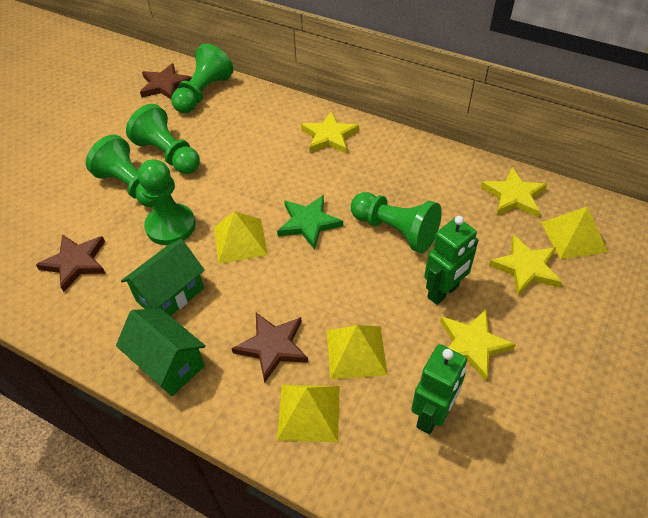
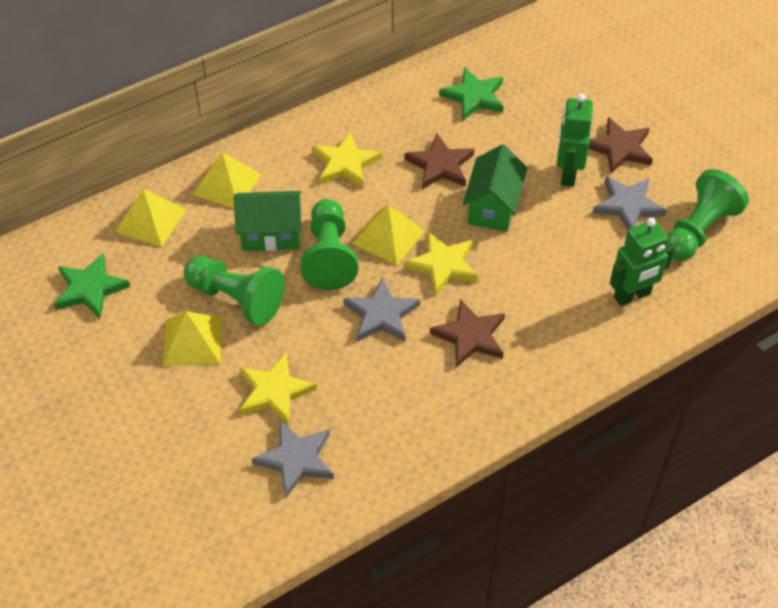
green pawn: 5 -> 3
green star: 1 -> 2
grey star: 0 -> 3
yellow star: 4 -> 3

